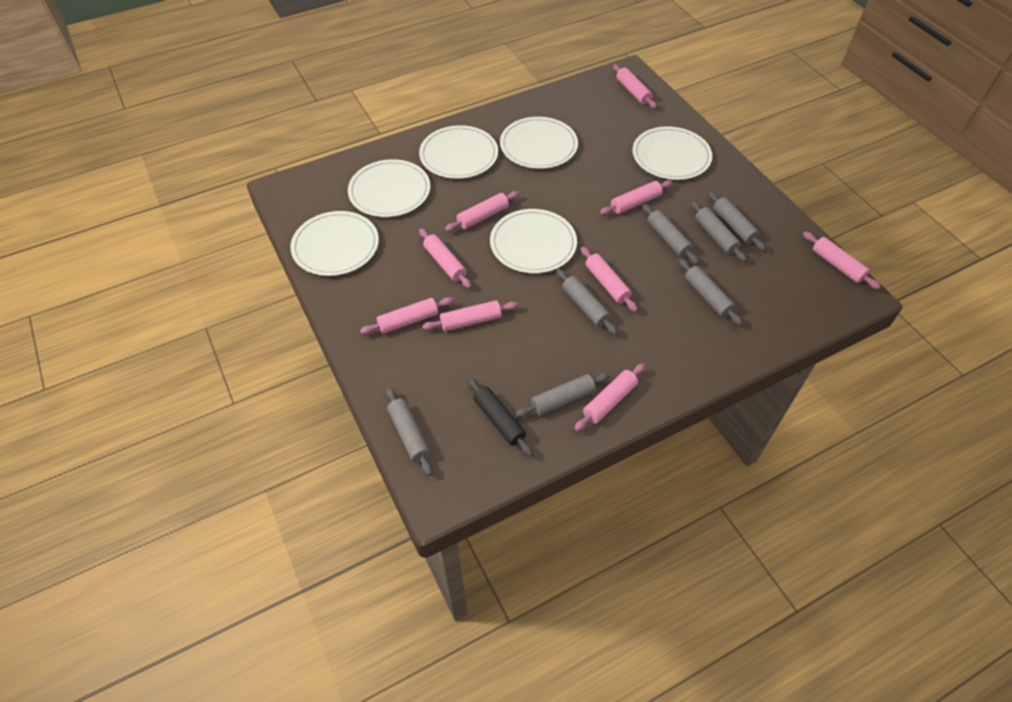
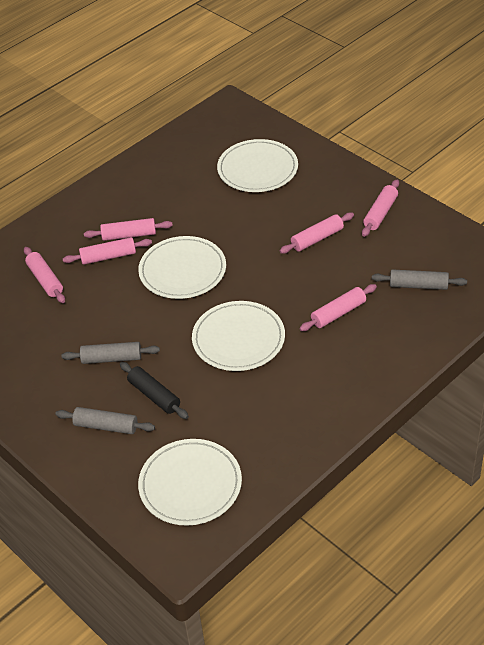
grey rolling pin: 7 -> 3
pink rolling pin: 9 -> 6
white plate: 6 -> 4

